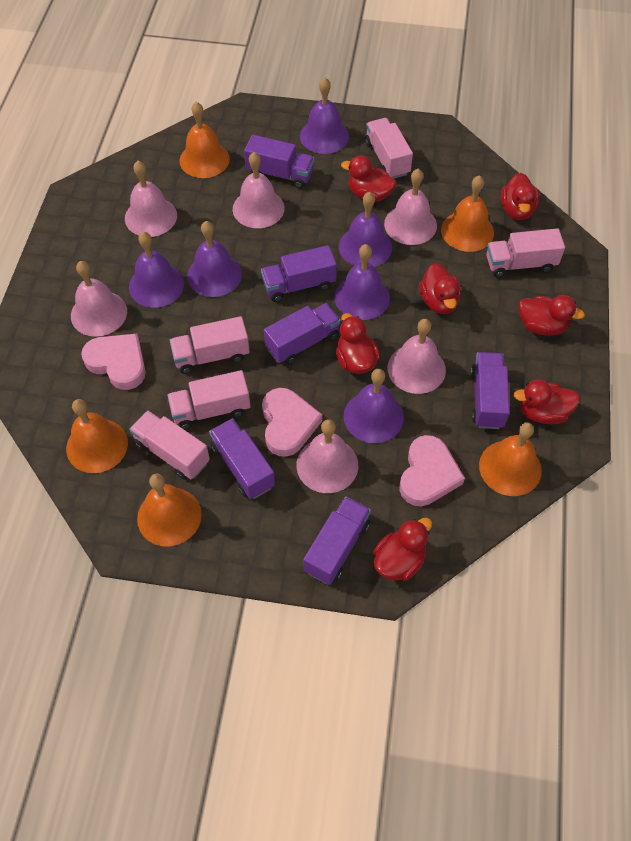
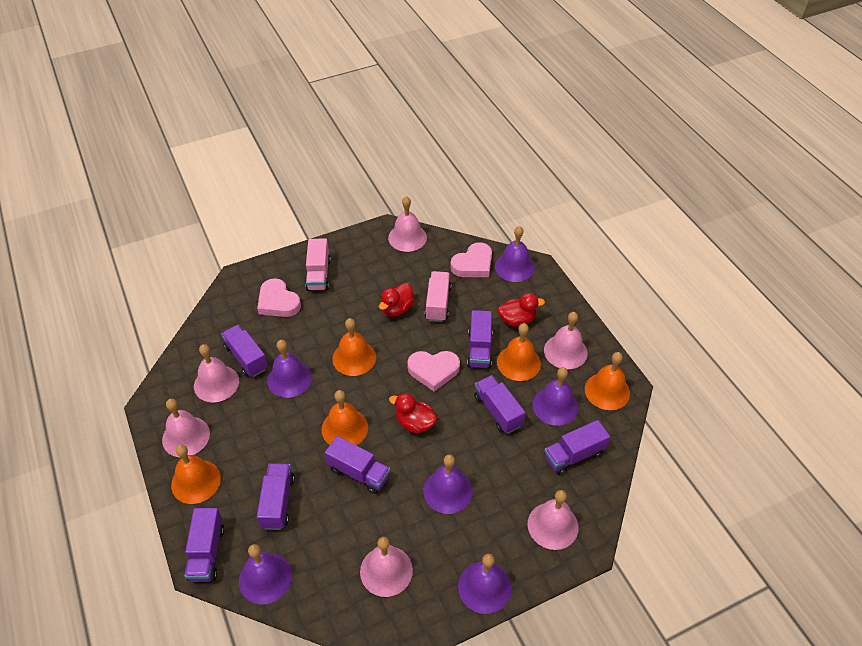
pink truck: 5 -> 2
purple truck: 6 -> 7
red duck: 7 -> 3

